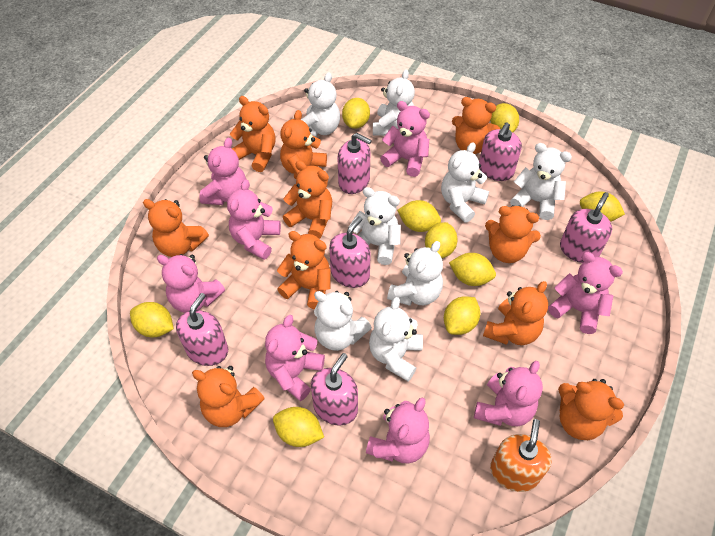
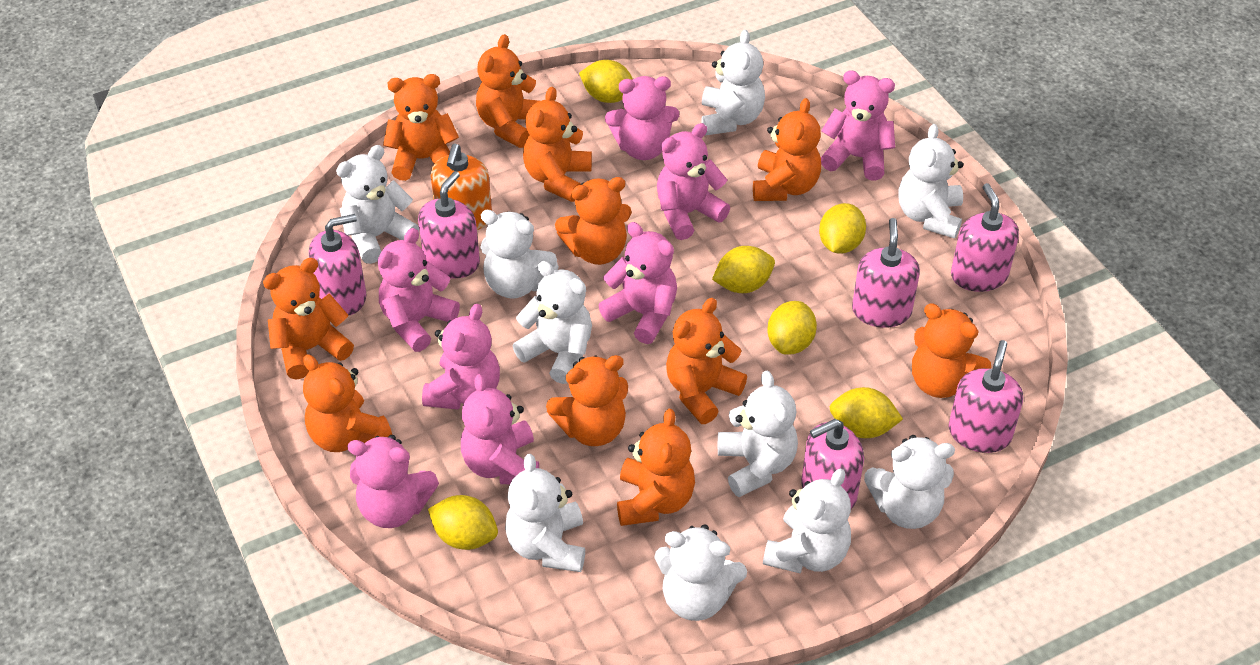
orange teddy bear: 10 -> 11
white teddy bear: 8 -> 10
yellow lemon: 9 -> 6

